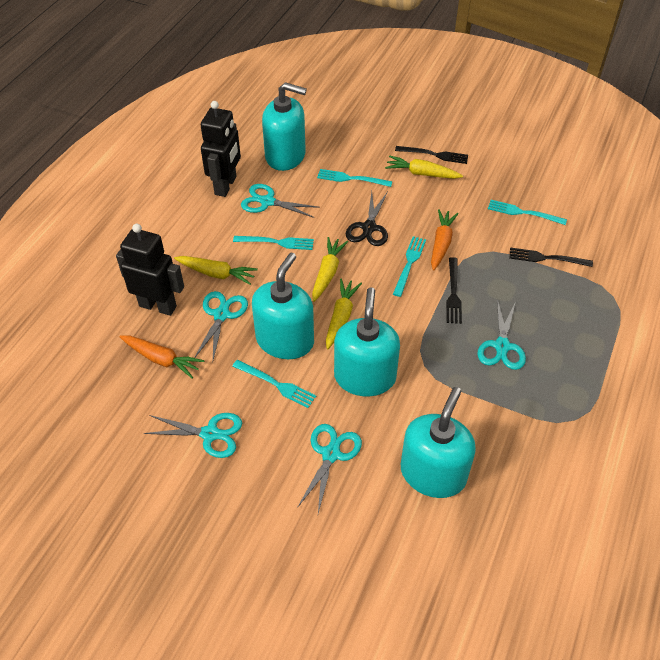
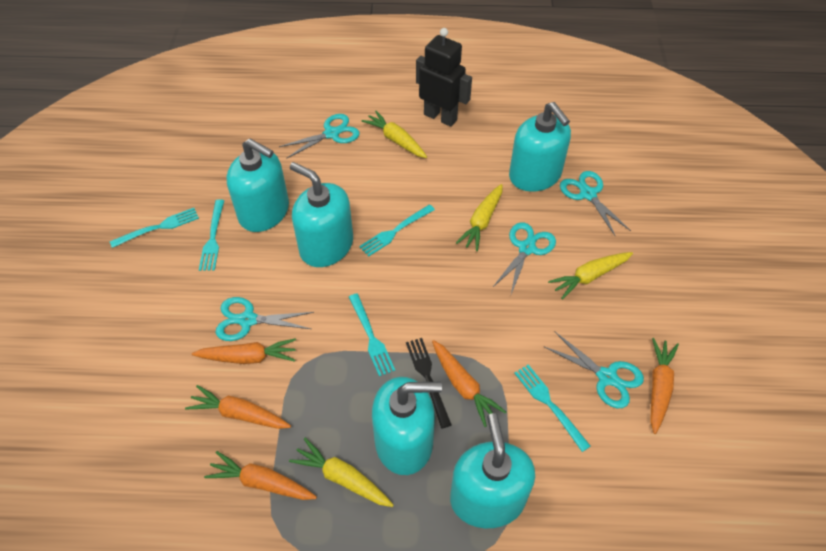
black fork: 3 -> 1
black robot: 2 -> 1
black scissors: 1 -> 0
orange carrot: 2 -> 5
turquoise soap dispenser: 4 -> 5

